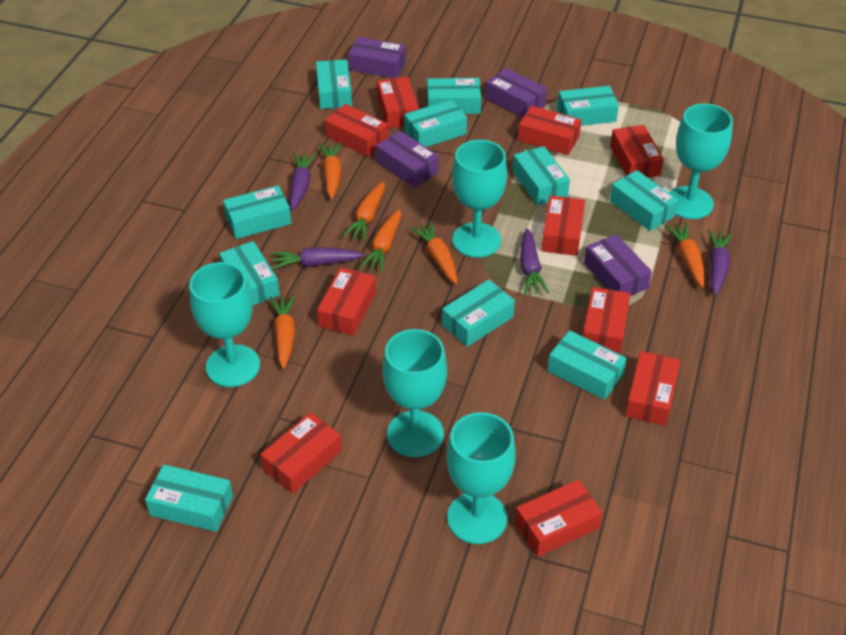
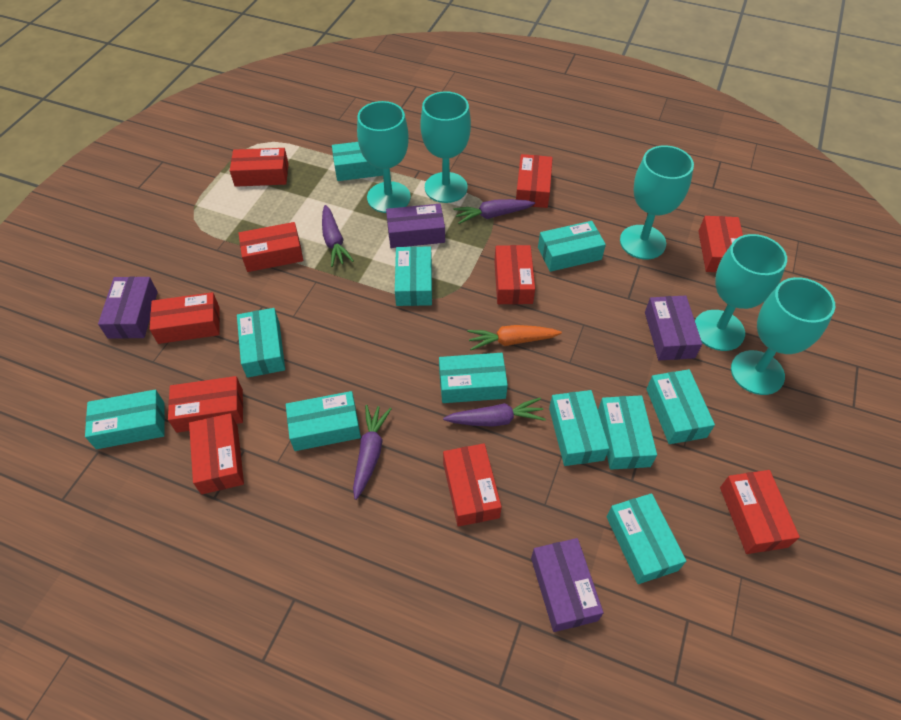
orange carrot: 6 -> 1

